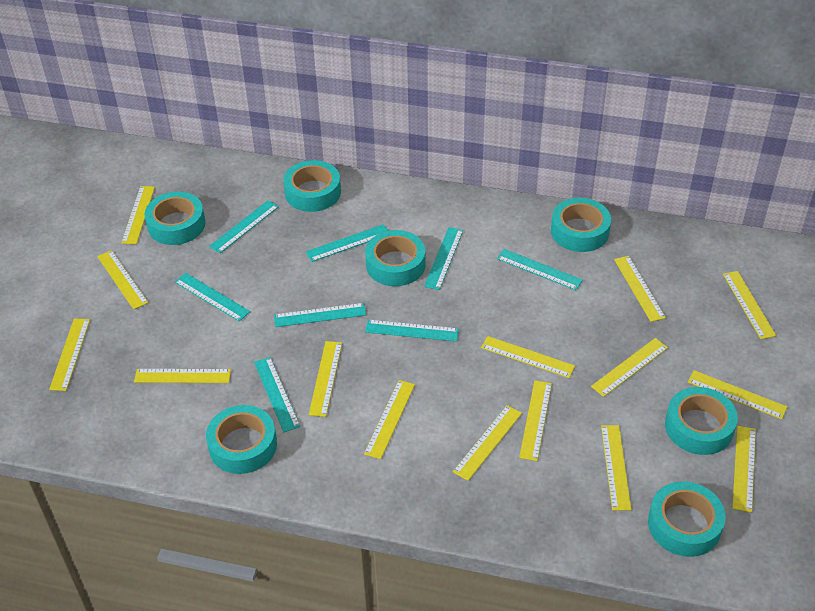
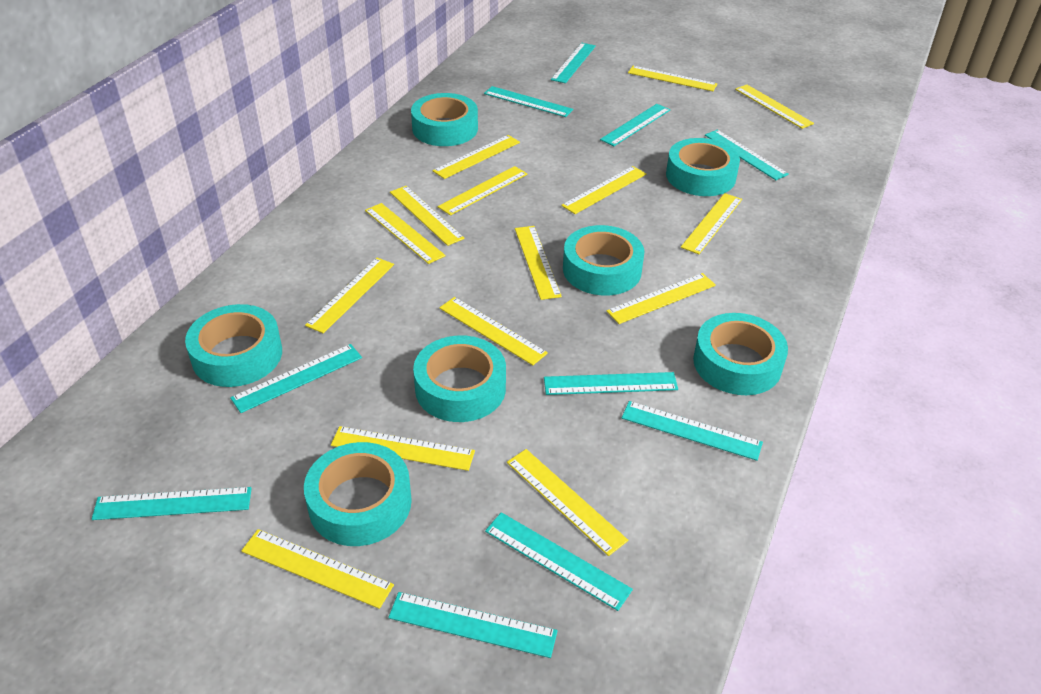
turquoise ruler: 8 -> 10

